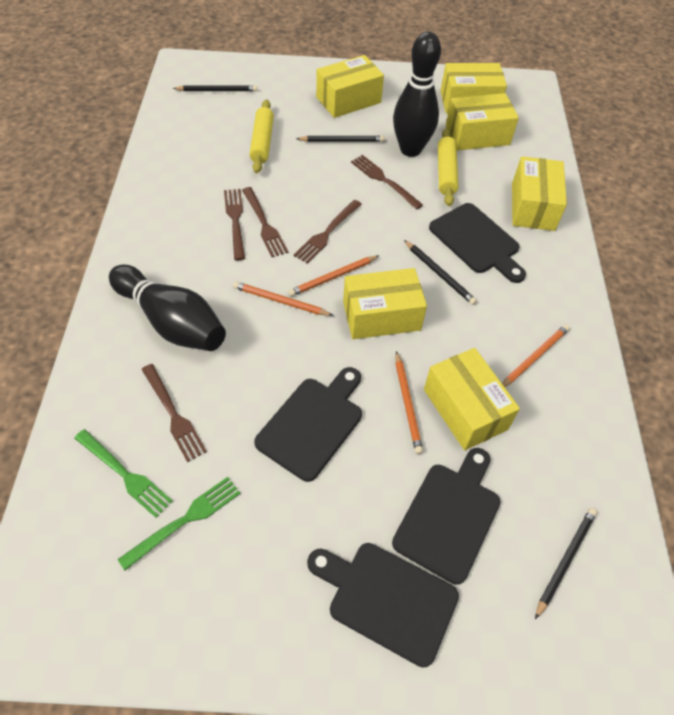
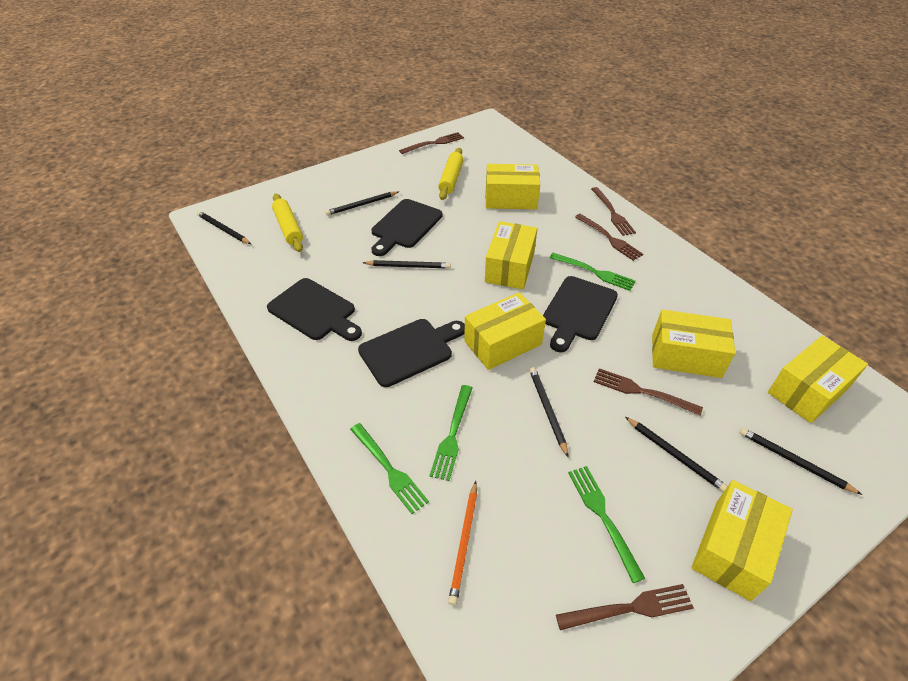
black bowling pin: 2 -> 0
black pencil: 4 -> 6
green fork: 2 -> 4
orange pencil: 4 -> 1

